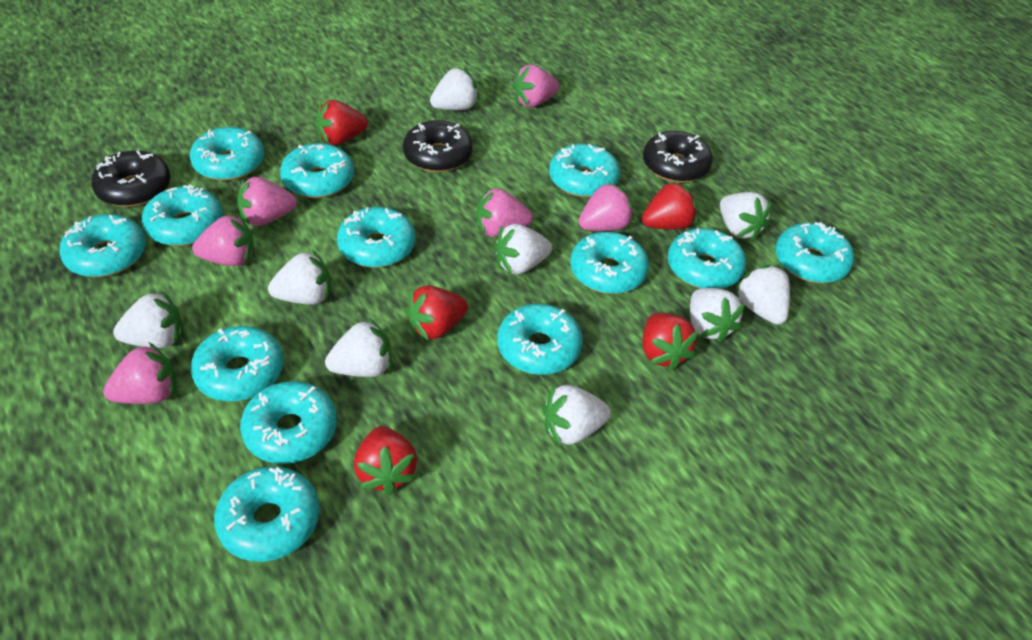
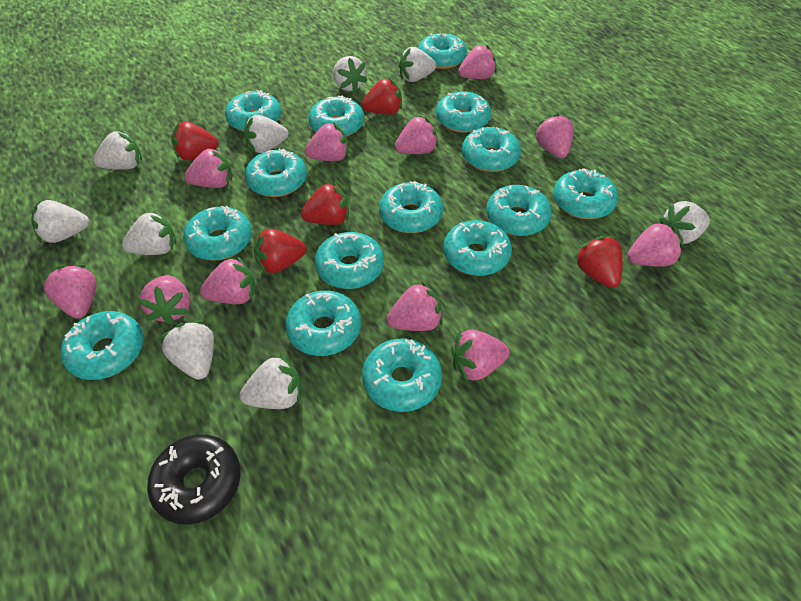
black donut: 3 -> 1
pink strawberry: 6 -> 11
turquoise donut: 13 -> 15

